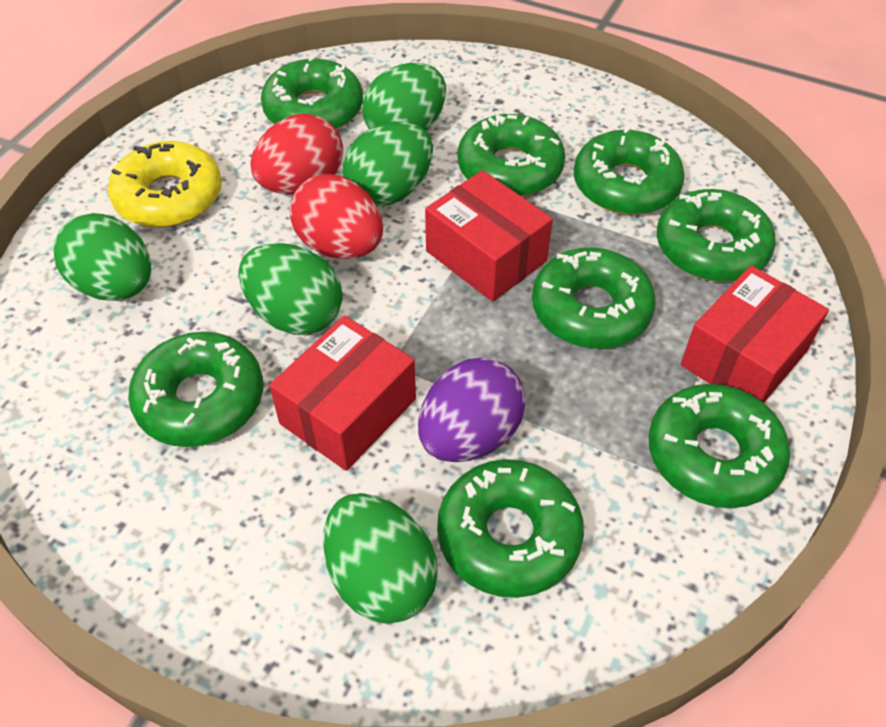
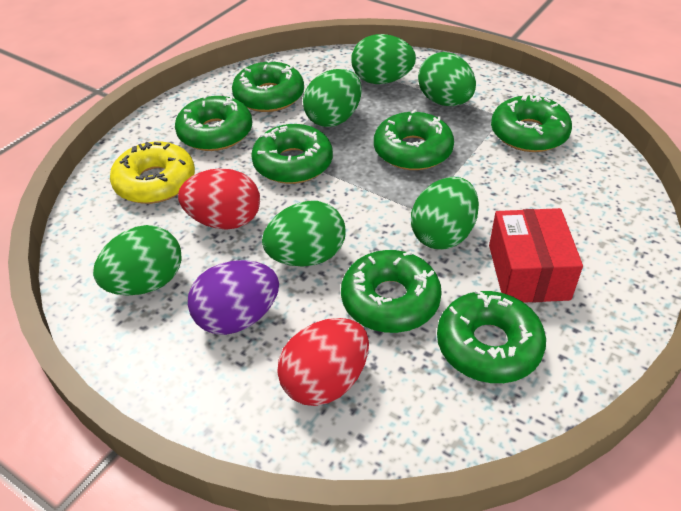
green donut: 8 -> 7
green egg: 5 -> 6
red box: 3 -> 1

